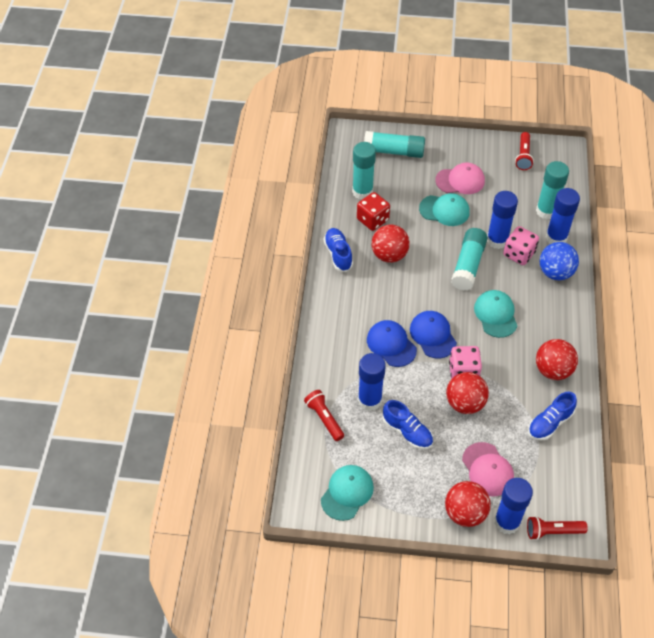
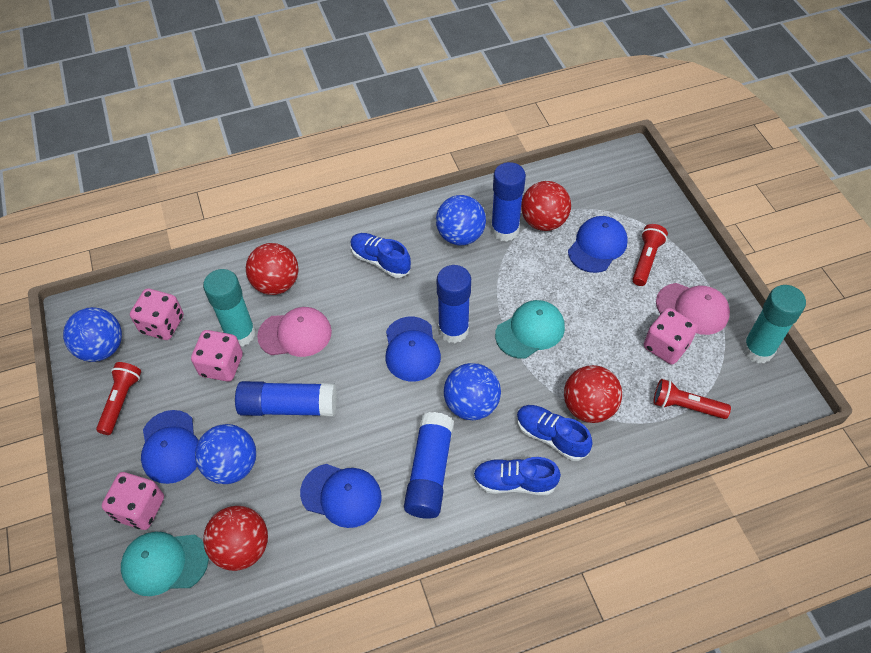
blue ball: 1 -> 4
blue cap: 2 -> 4
pink dice: 2 -> 4
red dice: 1 -> 0
turquoise cap: 3 -> 2
turquoise glue stick: 4 -> 2

